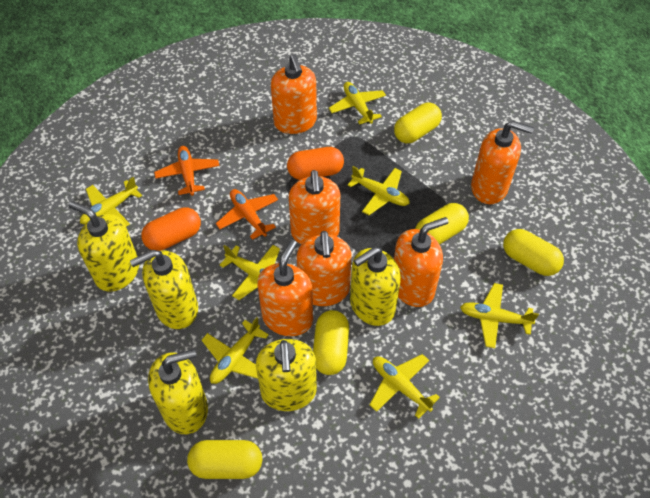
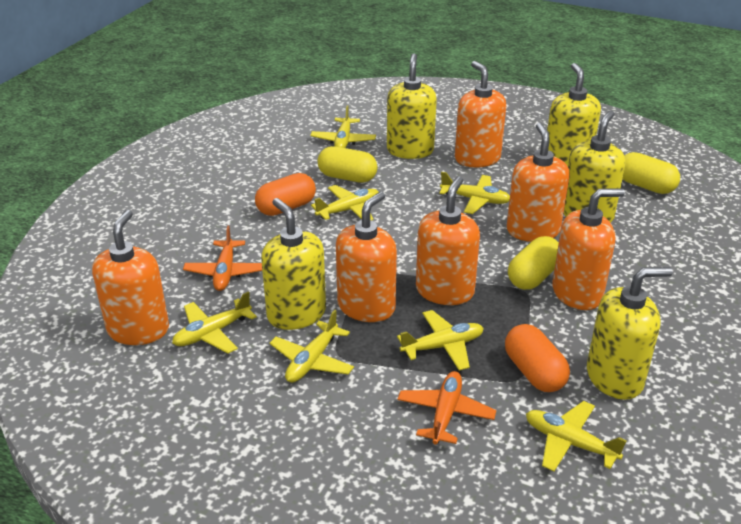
yellow capsule: 5 -> 3

